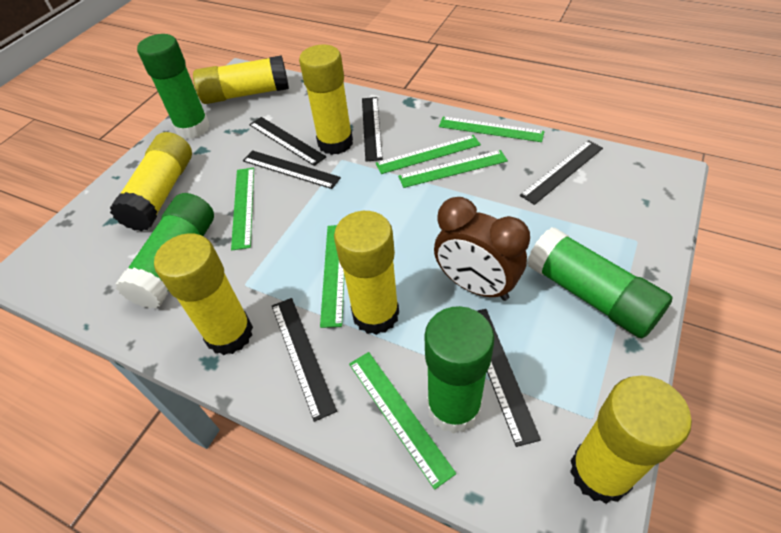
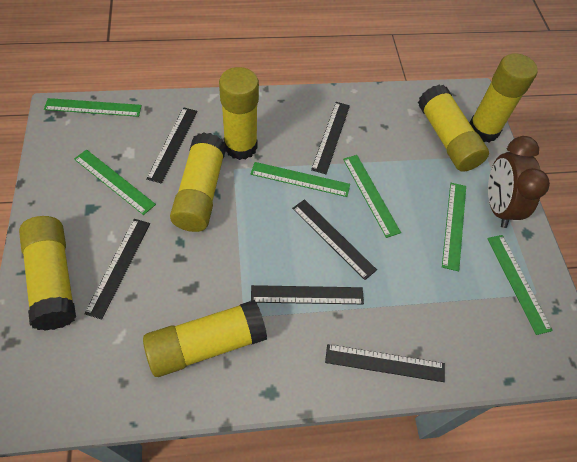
green glue stick: 4 -> 0

